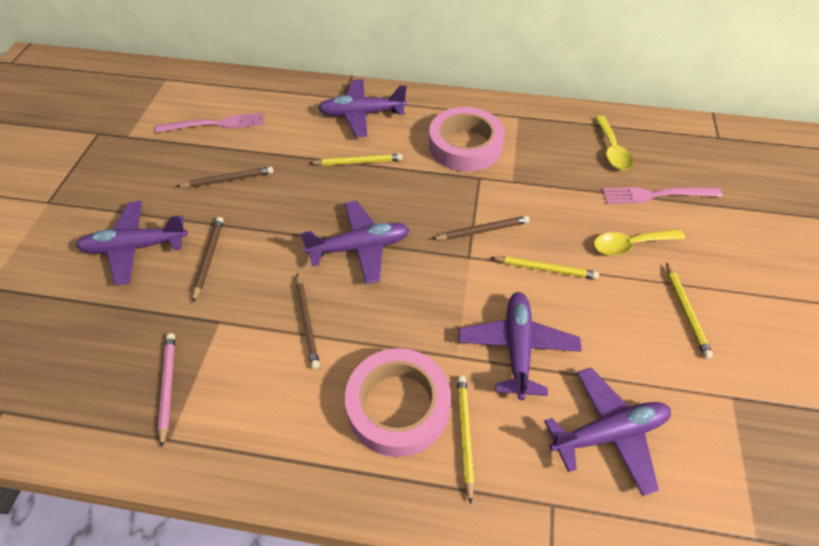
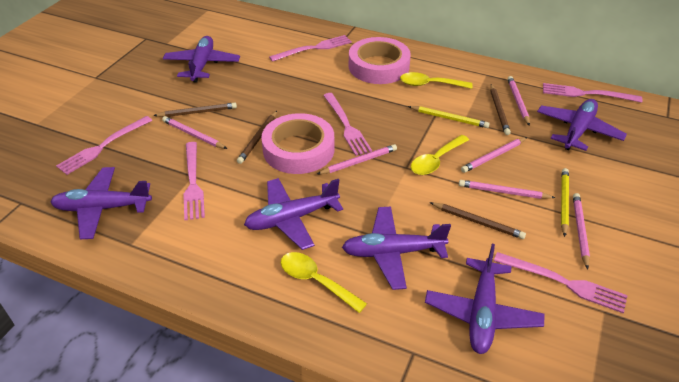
pink fork: 2 -> 6
pink pencil: 1 -> 6
purple plane: 5 -> 6
yellow pencil: 4 -> 2
yellow spoon: 2 -> 3

